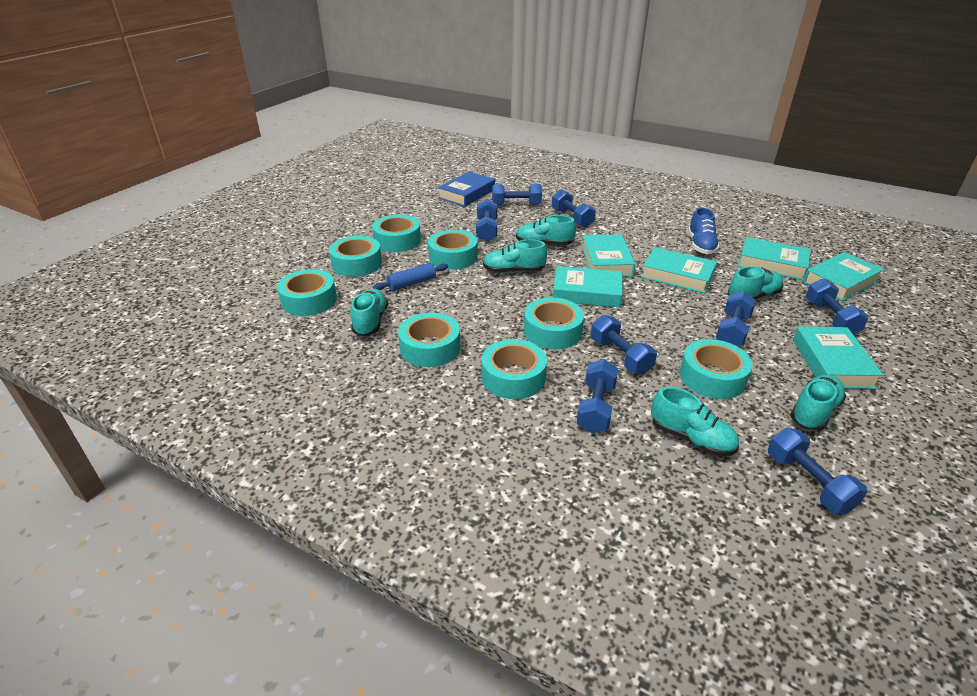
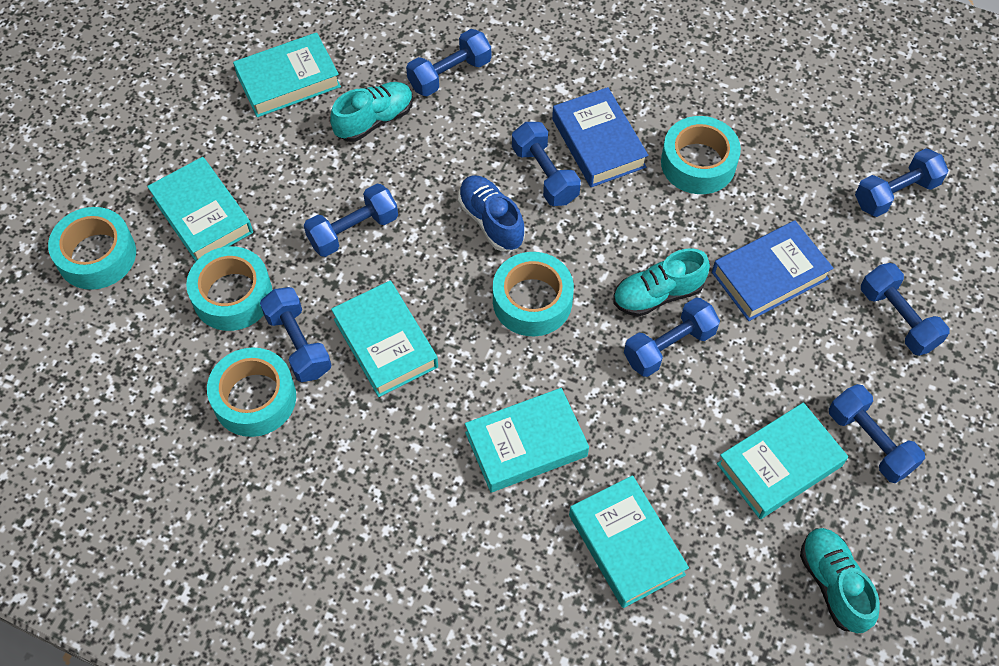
blue book: 1 -> 2
blue rolling pin: 1 -> 0
turquoise shoe: 6 -> 3
turquoise tape: 8 -> 5

